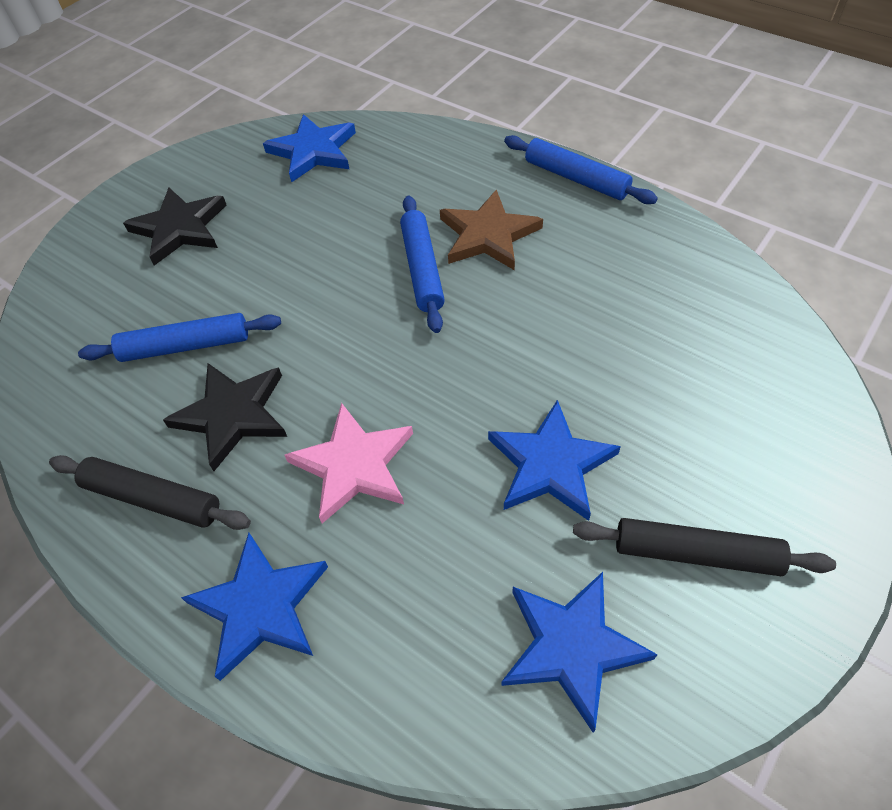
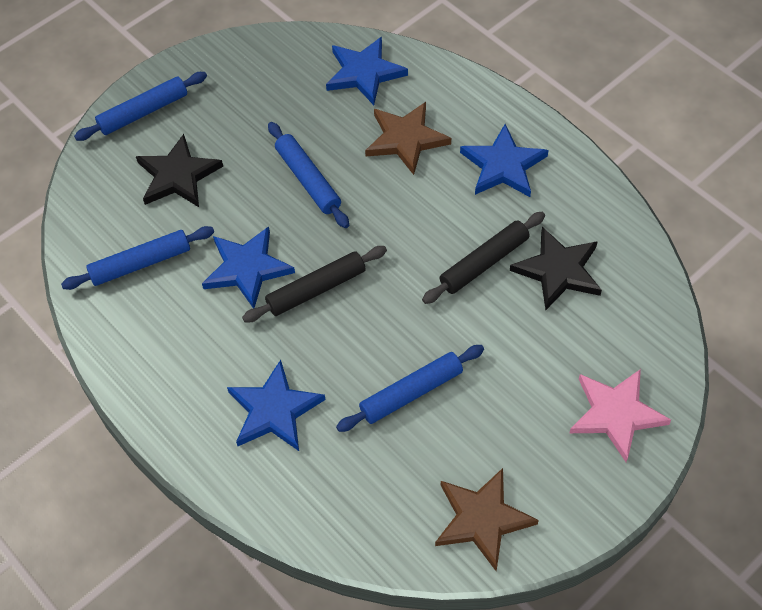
blue rolling pin: 3 -> 4
brown star: 1 -> 2

